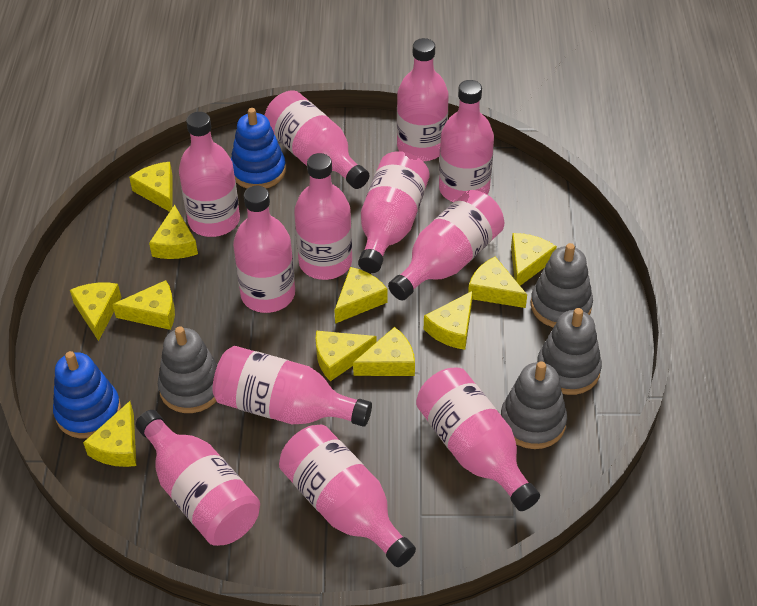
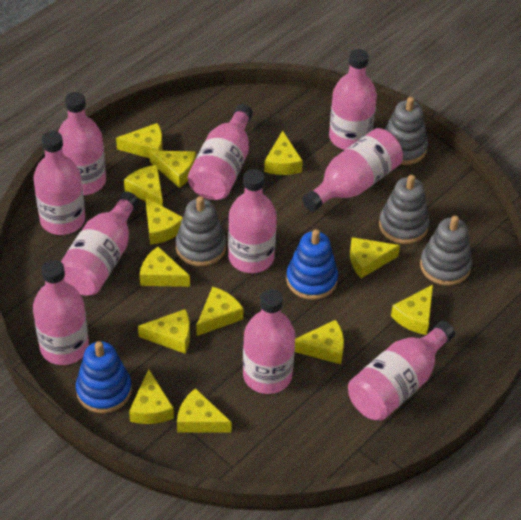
pink bottle: 12 -> 10
yellow cheese: 11 -> 13

